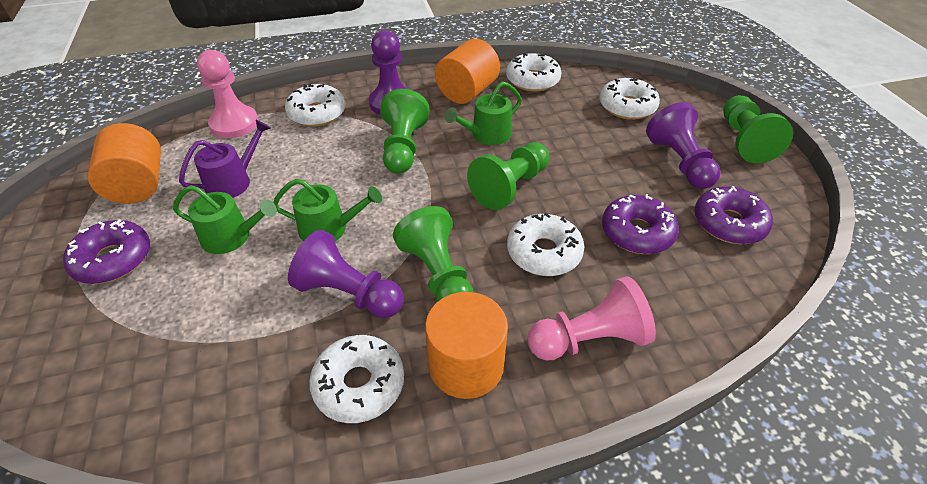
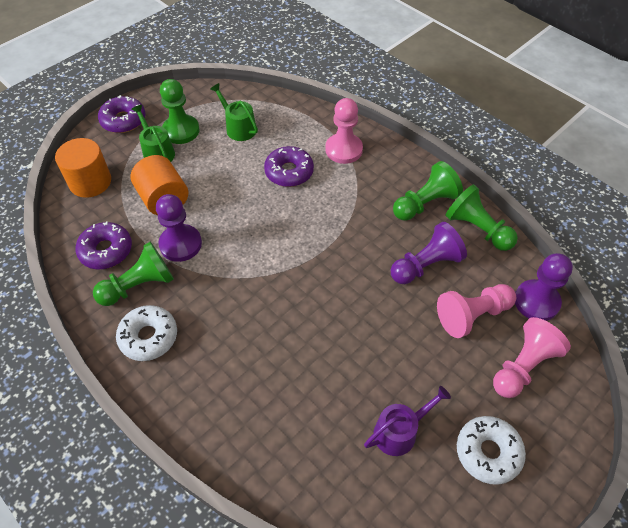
green watering can: 3 -> 2
orange cylinder: 3 -> 2
pink pawn: 2 -> 3
white donut: 5 -> 2

